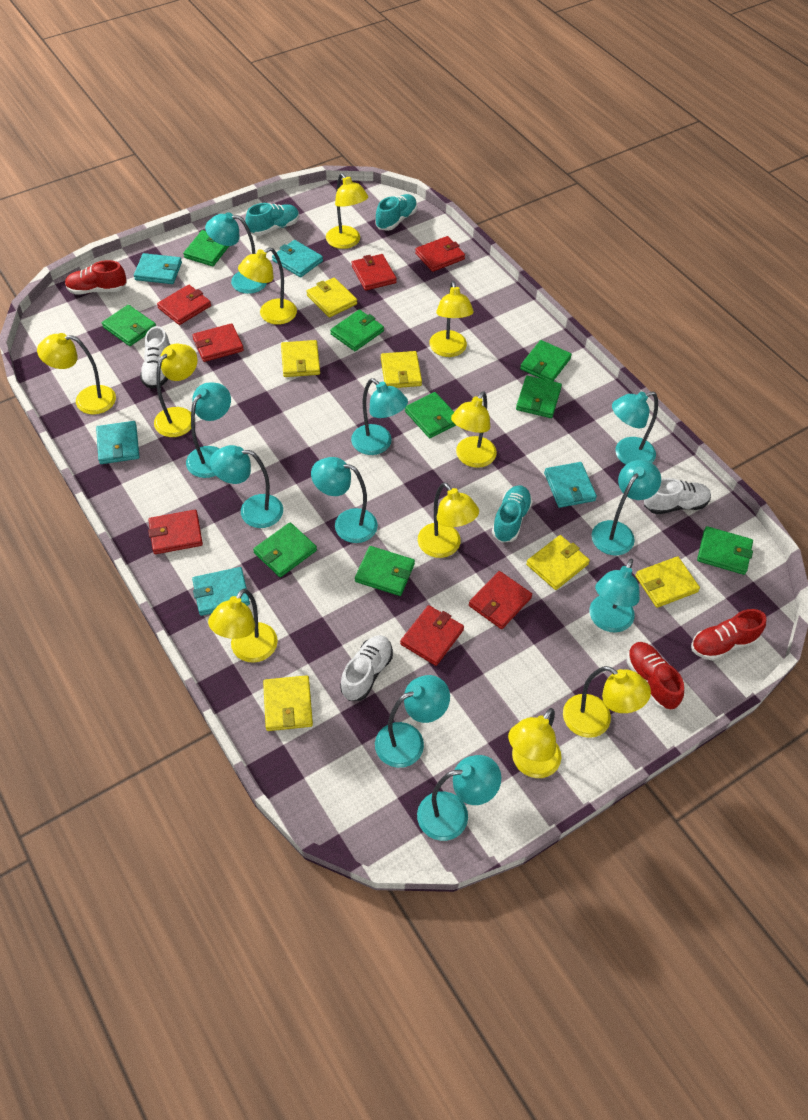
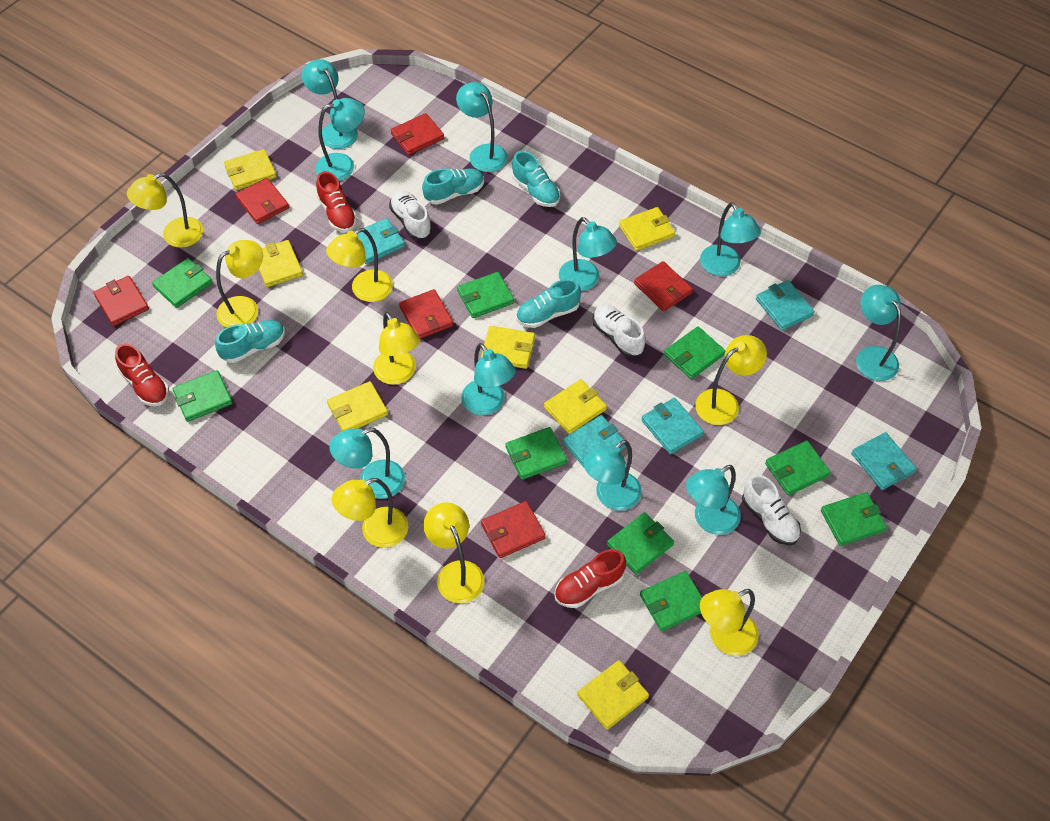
red wallet: 7 -> 6
turquoise shoe: 3 -> 4
yellow lamp: 10 -> 8
yellow wallet: 6 -> 7

